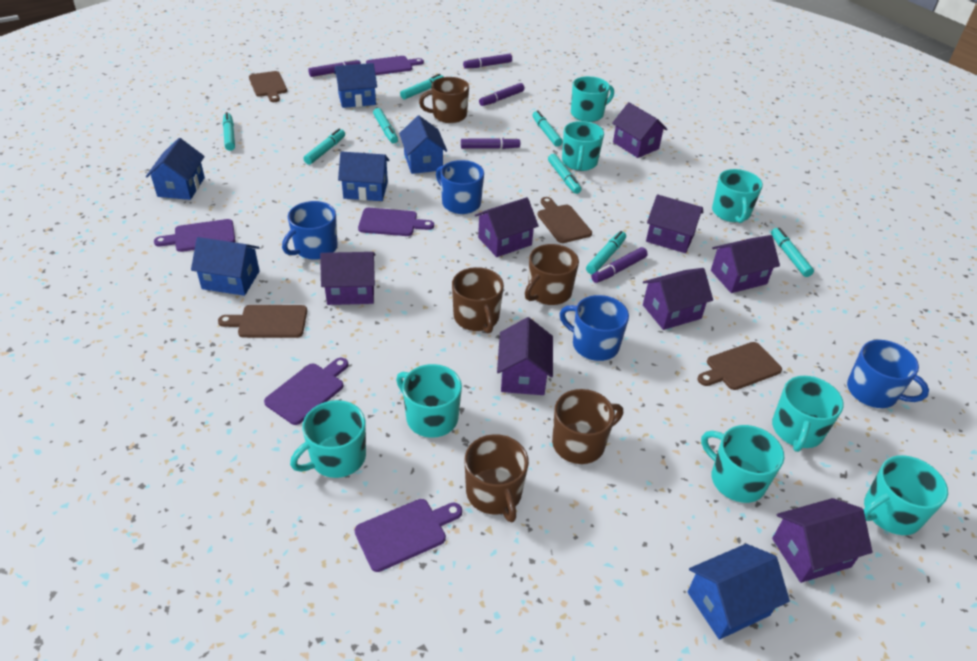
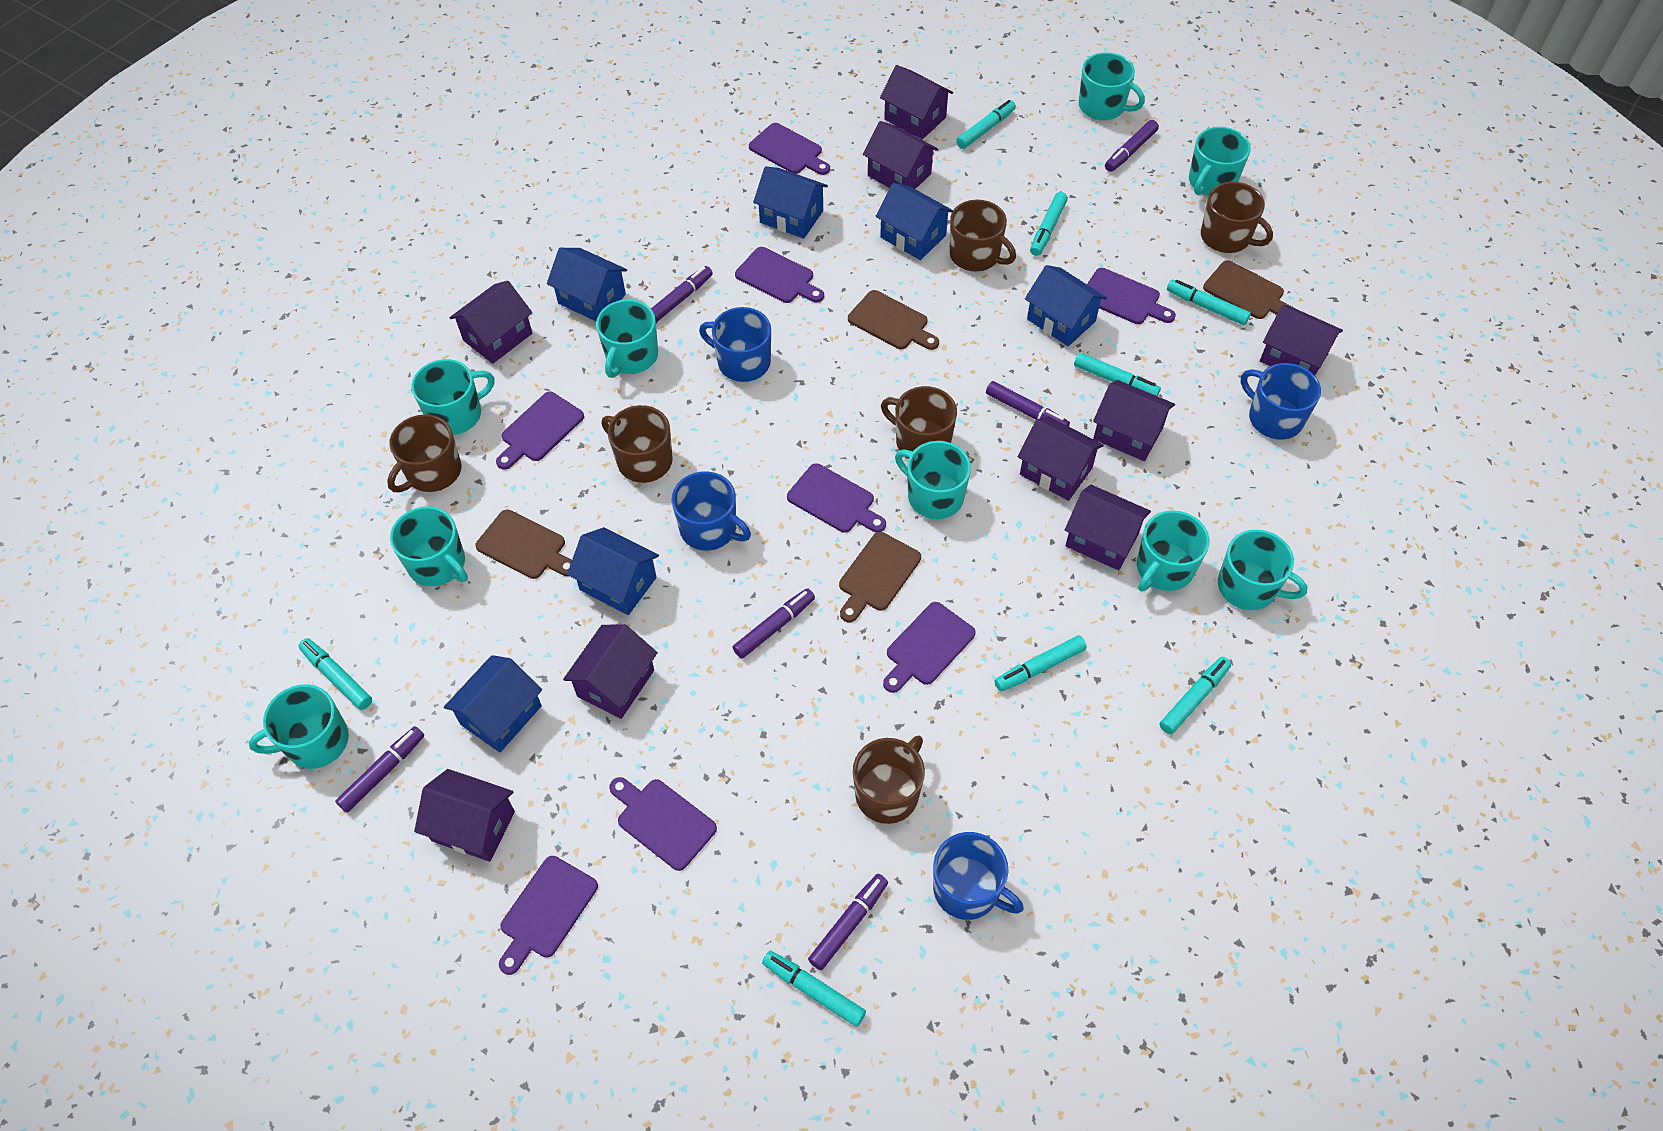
brown mug: 5 -> 6
purple cutting board: 5 -> 8
purple house: 8 -> 9
purple marker: 5 -> 6
turquoise mug: 8 -> 9

